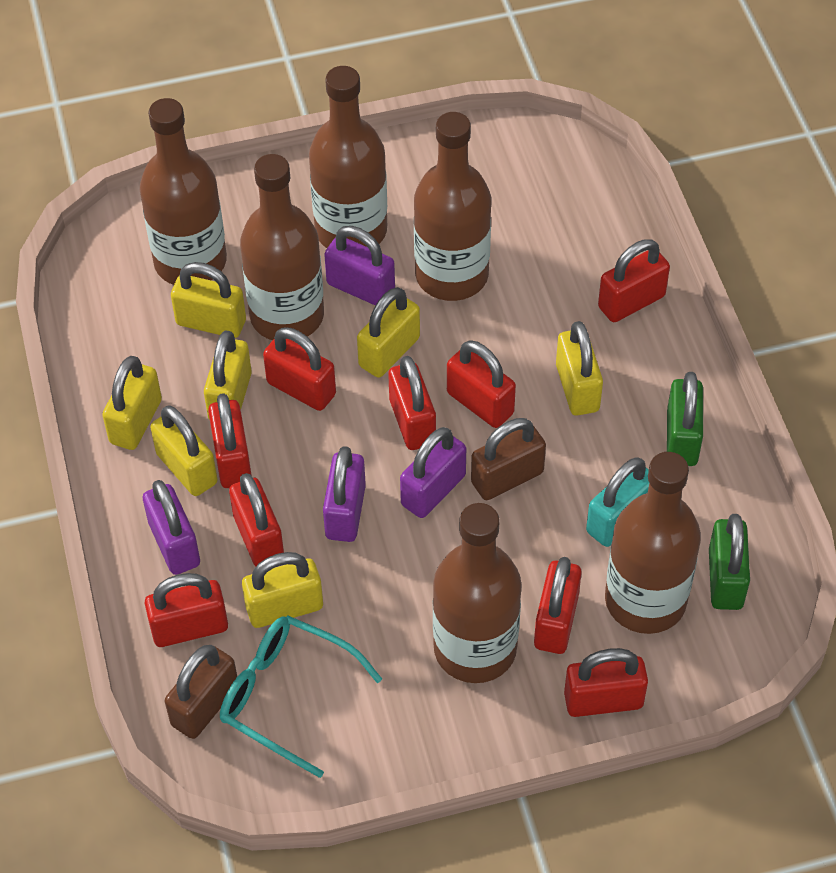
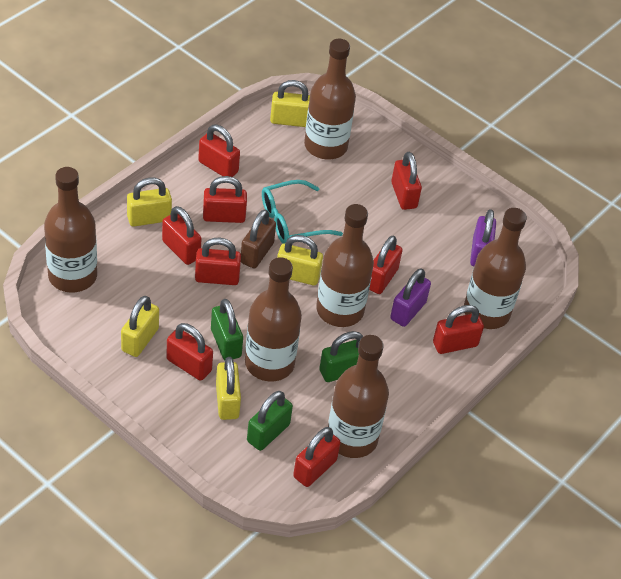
brown padlock: 2 -> 1
green padlock: 2 -> 3
purple padlock: 4 -> 2
turquoise padlock: 1 -> 0
yellow padlock: 7 -> 5

